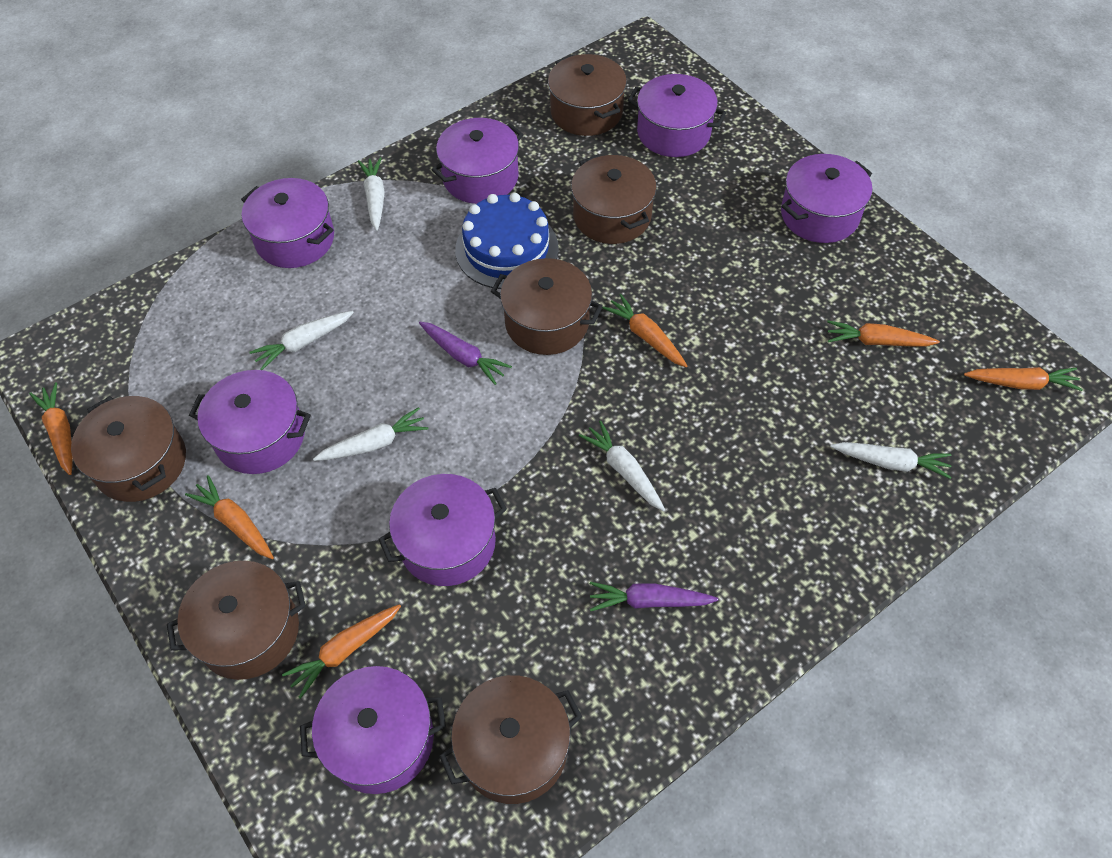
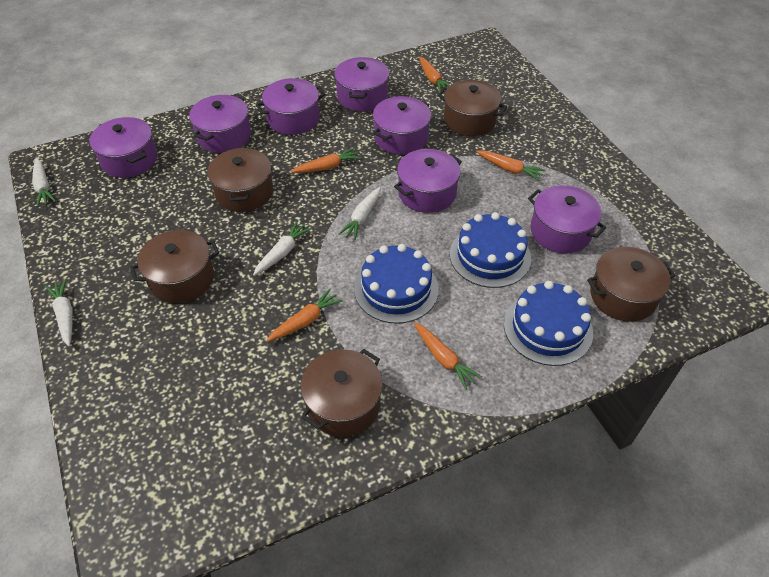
blue cake: 1 -> 3
brown pot: 6 -> 5
orange carrot: 6 -> 5
purple carrot: 2 -> 0
white carrot: 5 -> 4

